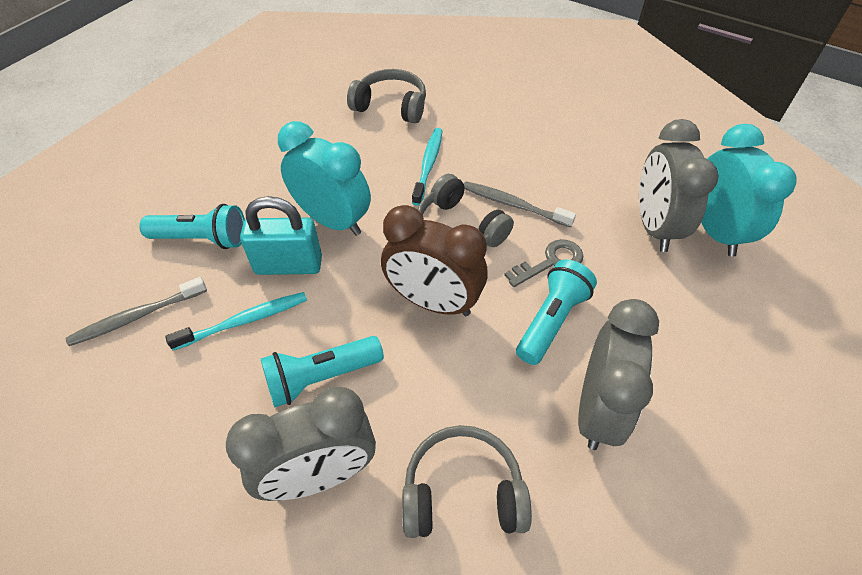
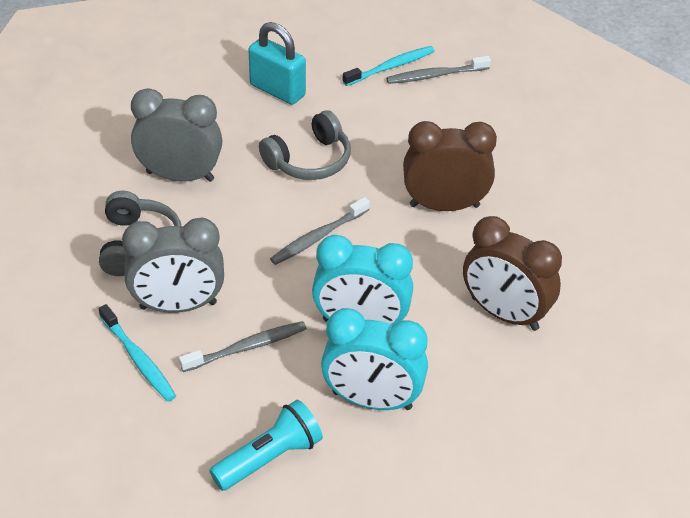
brown clock: 1 -> 2
grey clock: 3 -> 2
grey headphones: 3 -> 2
grey key: 1 -> 0
grey toothbrush: 2 -> 3
turquoise flashlight: 3 -> 1

